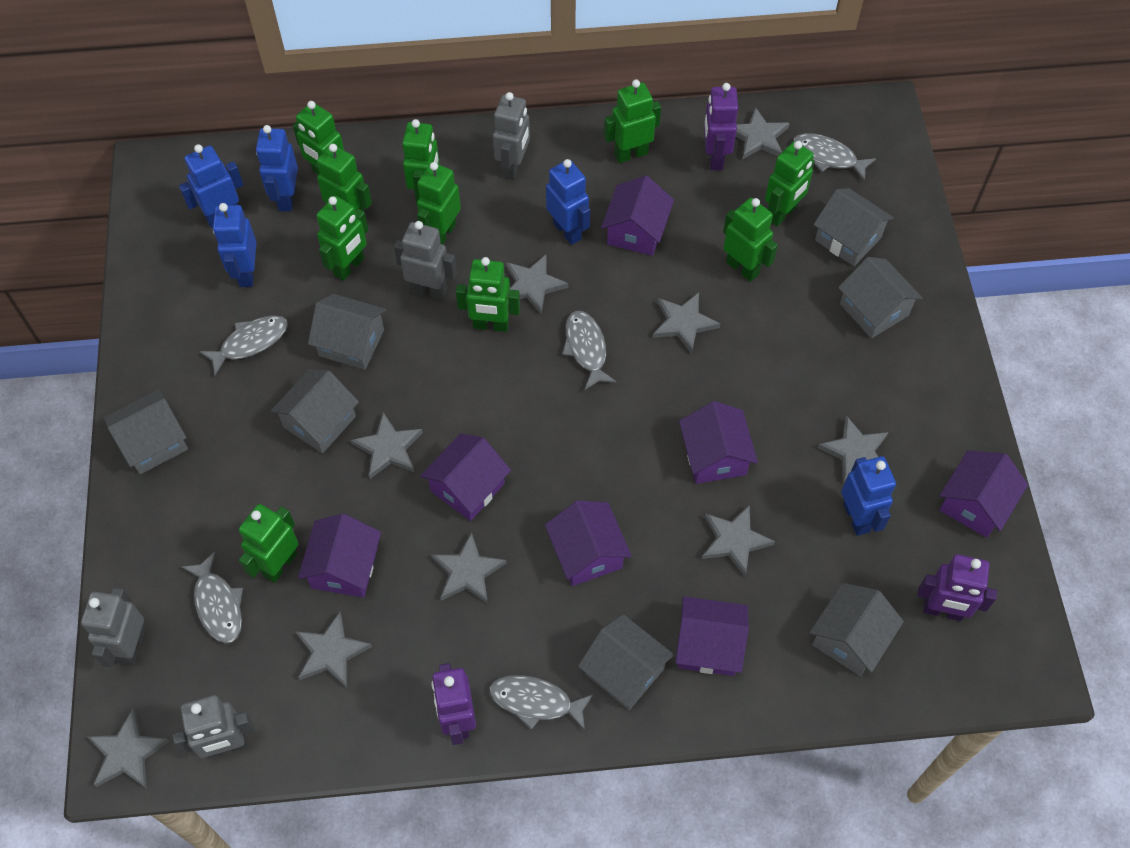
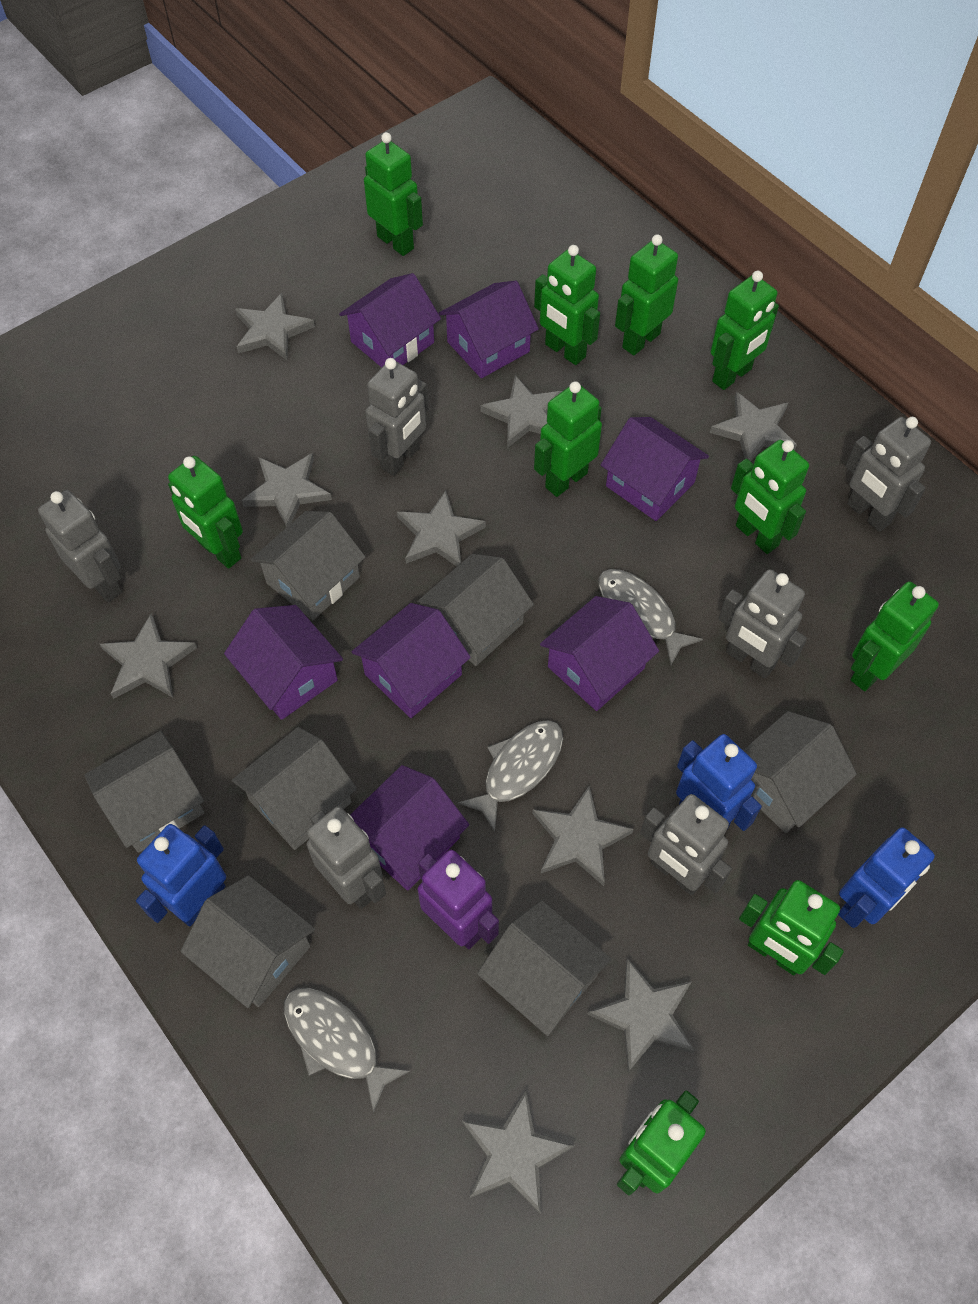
blue robot: 5 -> 3
grey fish: 5 -> 3
grey robot: 4 -> 6
purple robot: 3 -> 1

